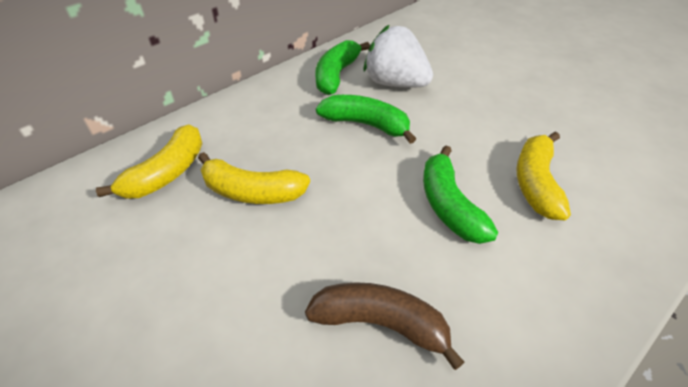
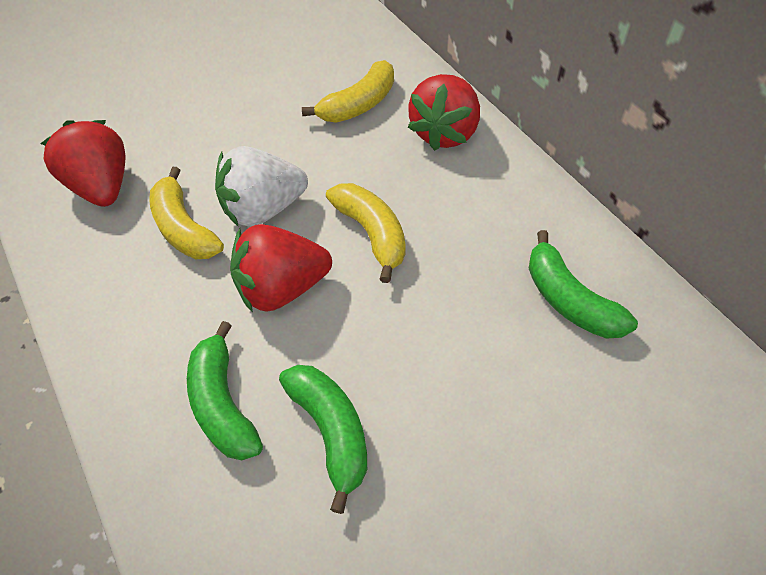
brown banana: 1 -> 0
red strawberry: 0 -> 3

